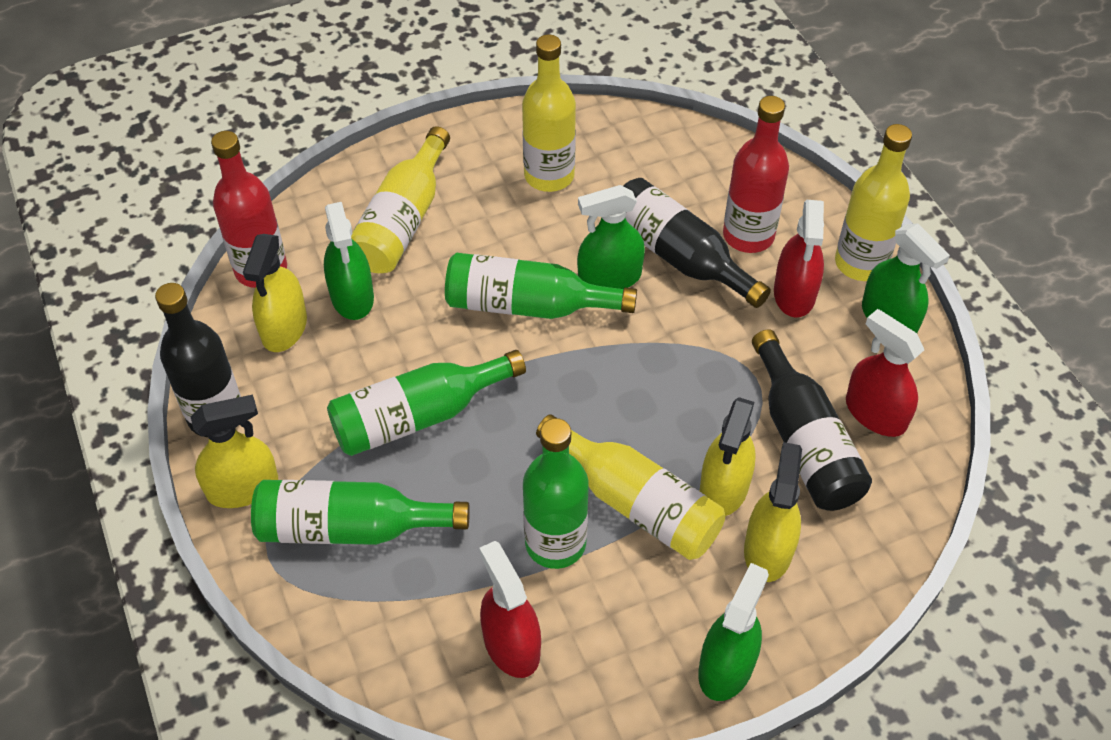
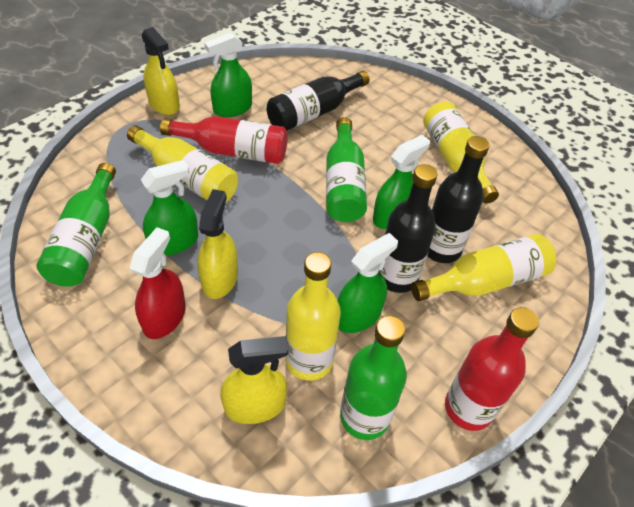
green bottle: 4 -> 3
red spray bottle: 3 -> 1
yellow spray bottle: 4 -> 3

